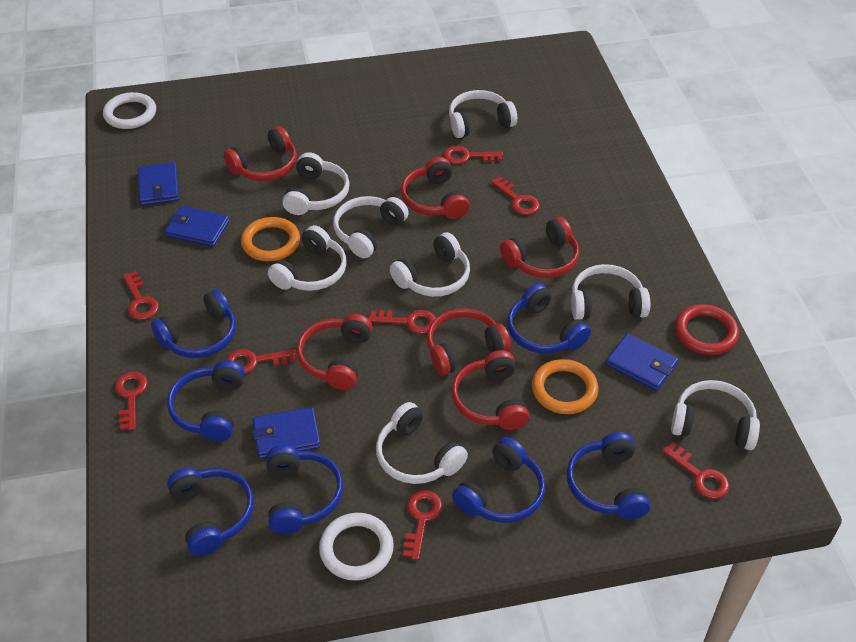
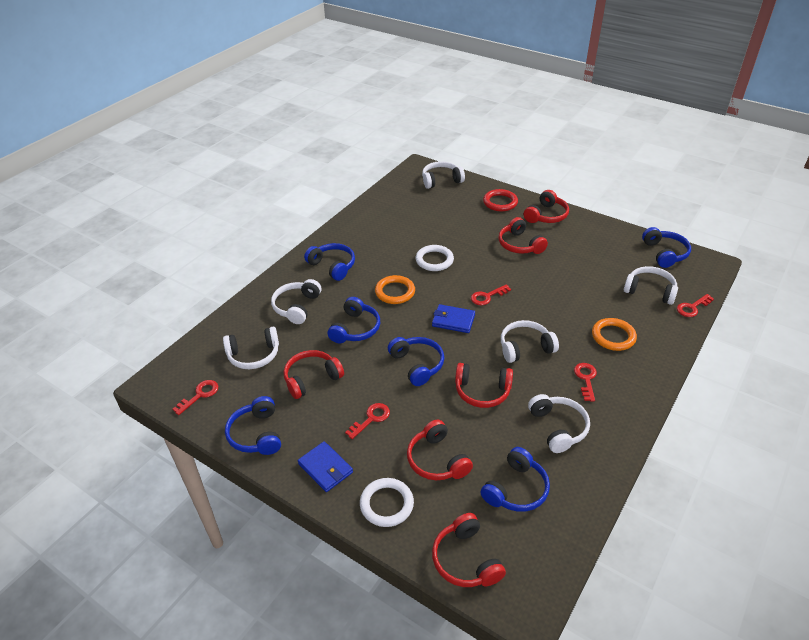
blue headphones: 7 -> 6
blue wallet: 4 -> 2
red key: 8 -> 5
white headphones: 8 -> 6

